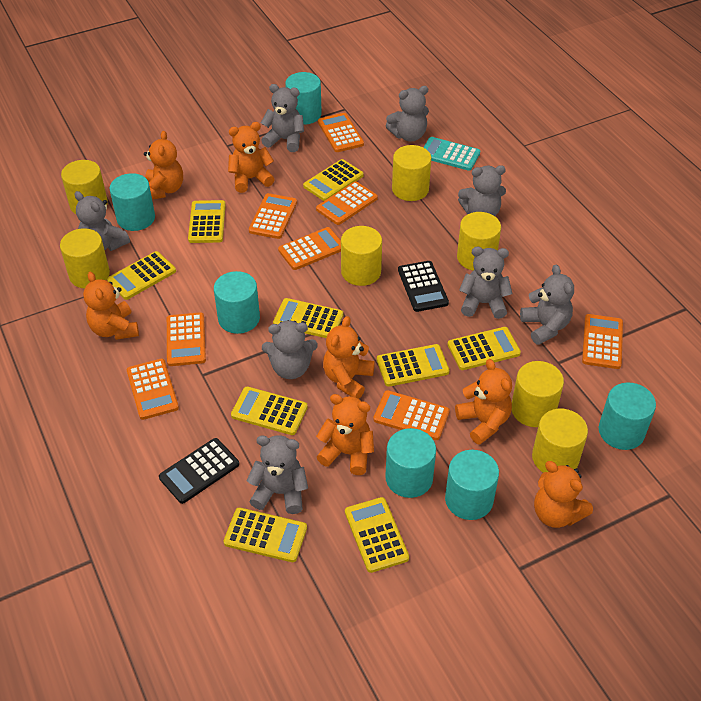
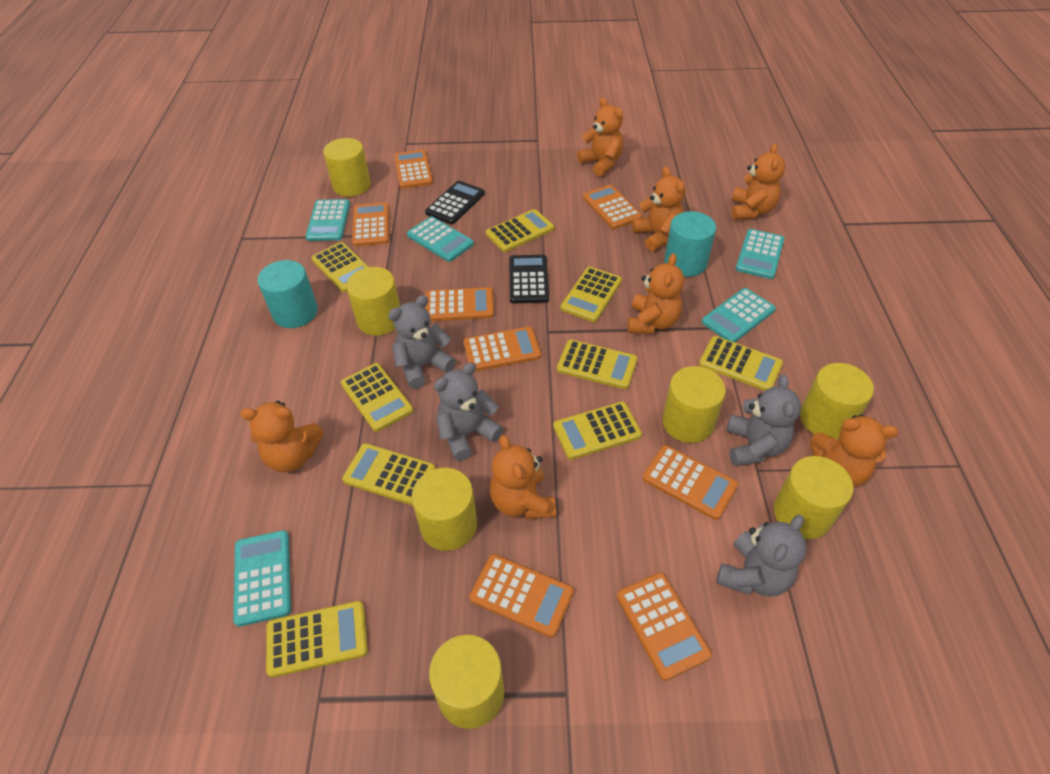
grey teddy bear: 8 -> 4
turquoise calculator: 1 -> 5
turquoise cylinder: 6 -> 2

